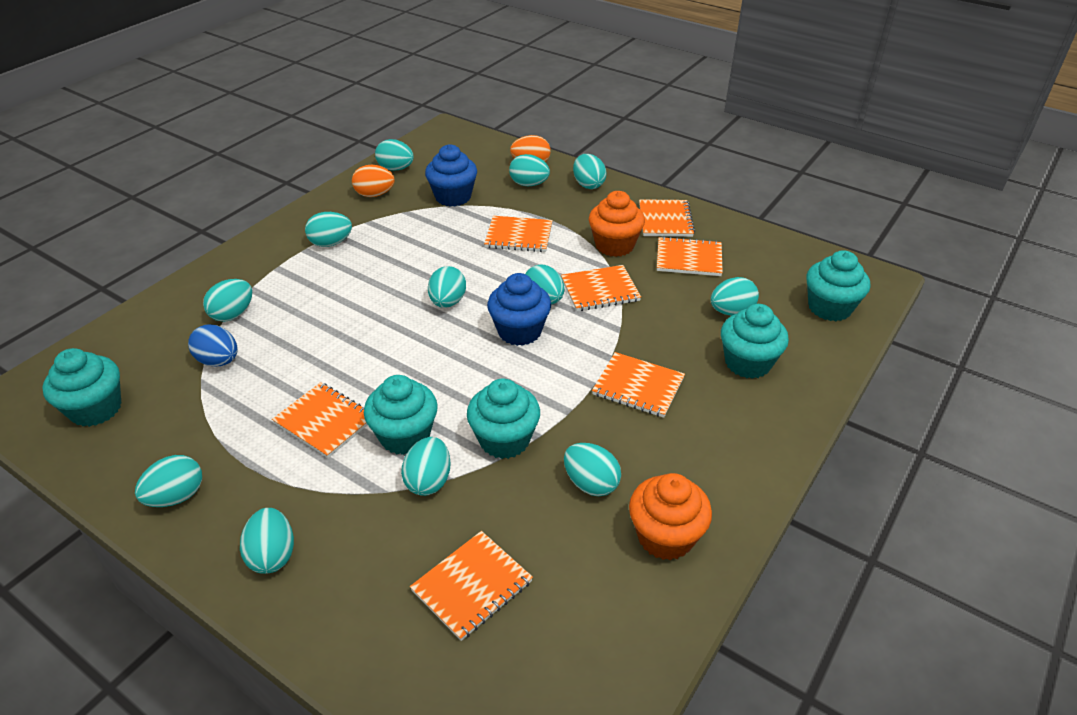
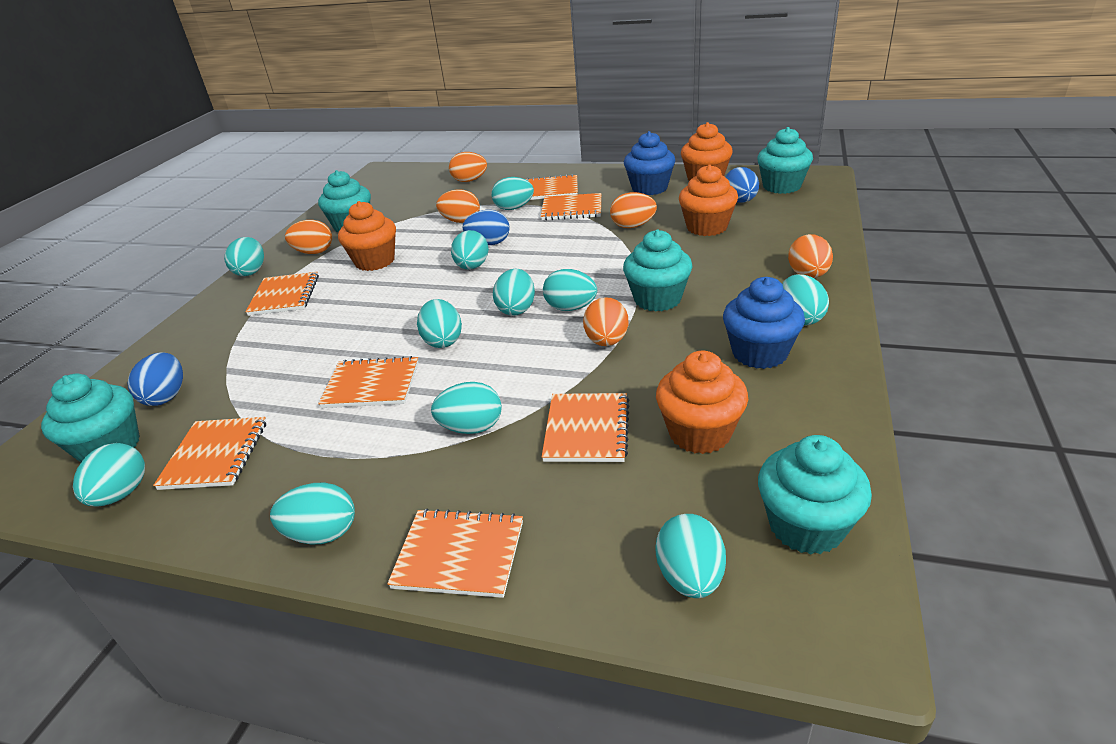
blue egg: 1 -> 3
orange cupcake: 2 -> 4
orange egg: 2 -> 6
turquoise egg: 12 -> 11

